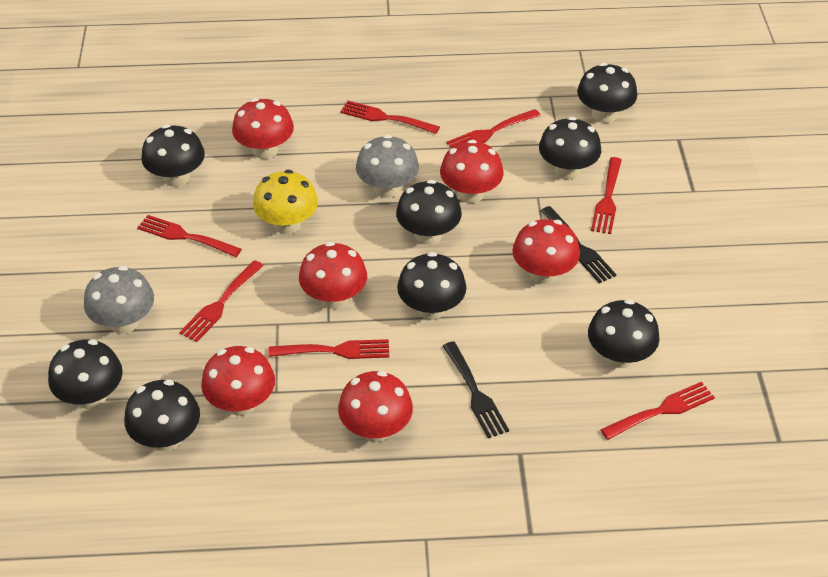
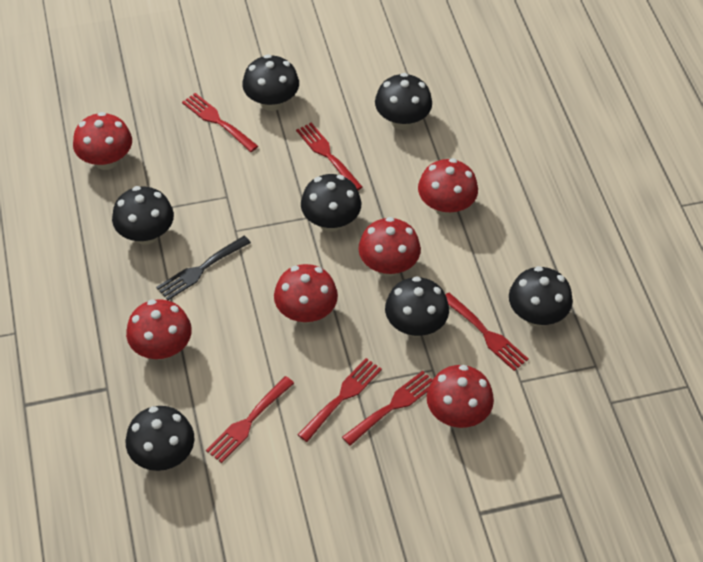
black fork: 2 -> 1
black mushroom: 8 -> 7
grey mushroom: 2 -> 0
red fork: 7 -> 6
yellow mushroom: 1 -> 0

